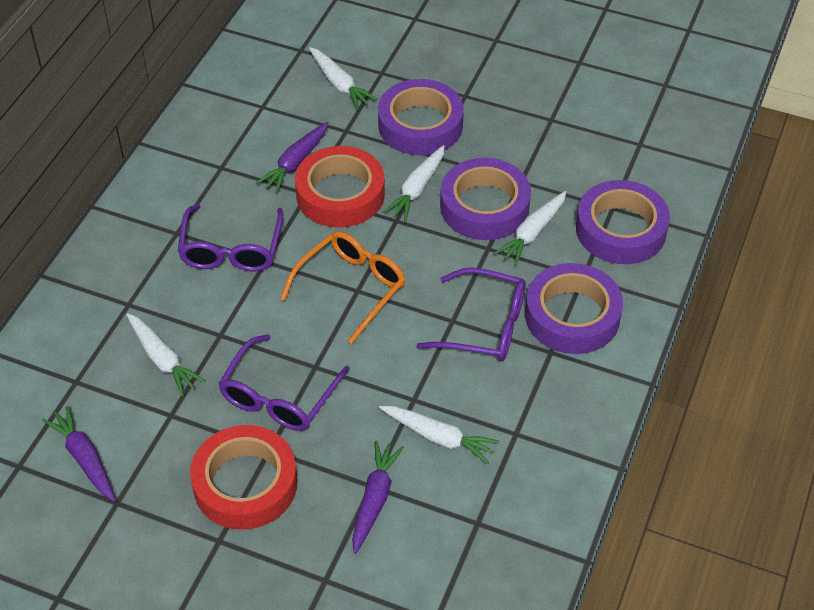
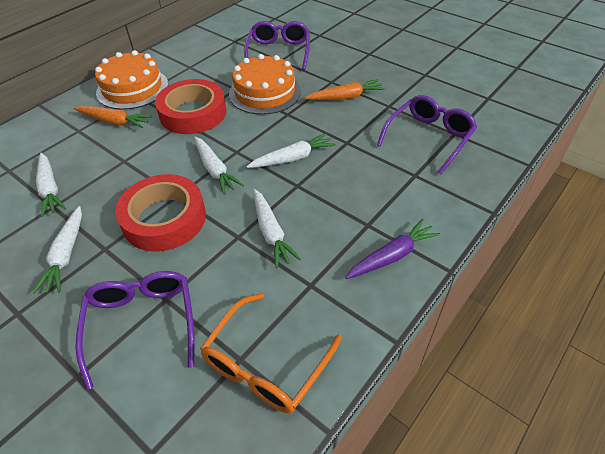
orange cake: 0 -> 2
orange carrot: 0 -> 2
purple carrot: 3 -> 1
purple tape: 4 -> 0

